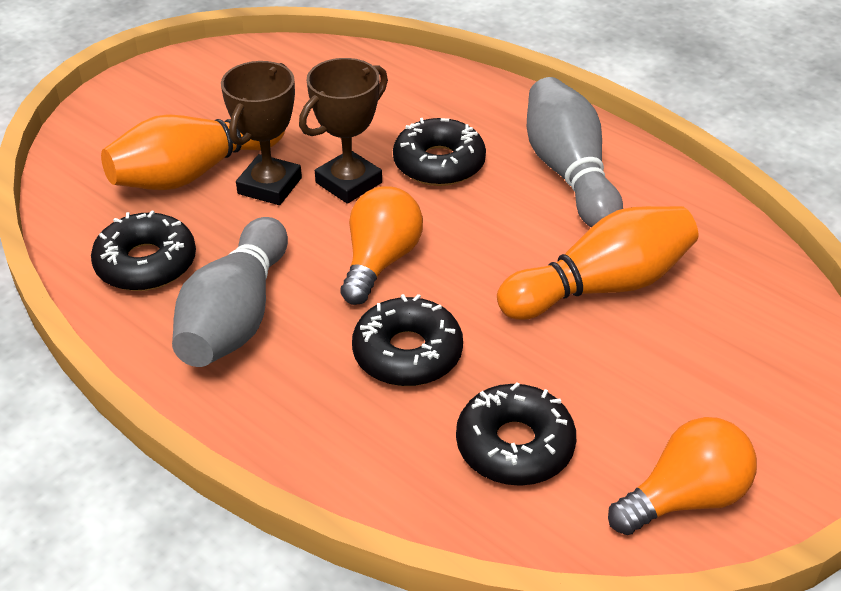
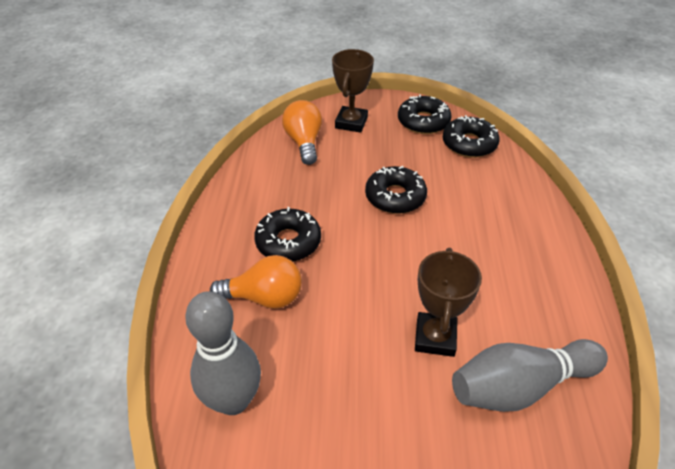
orange bowling pin: 2 -> 0

